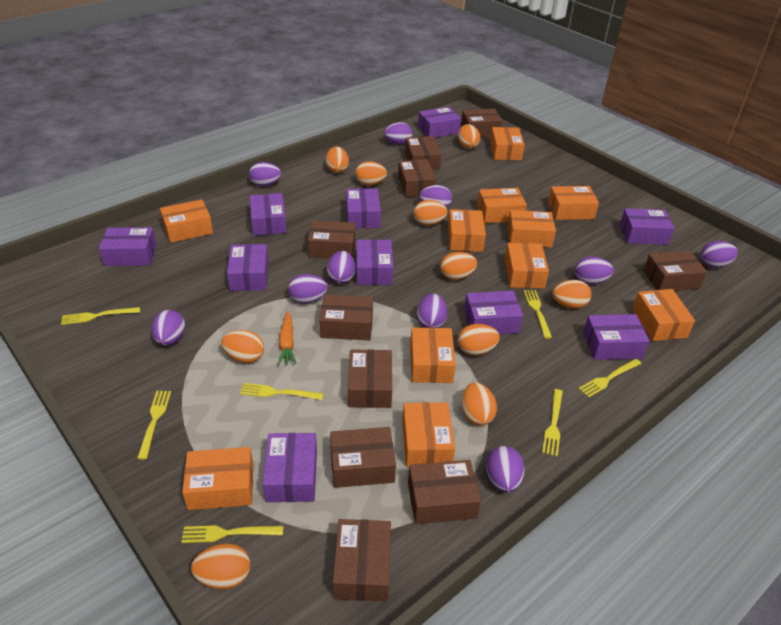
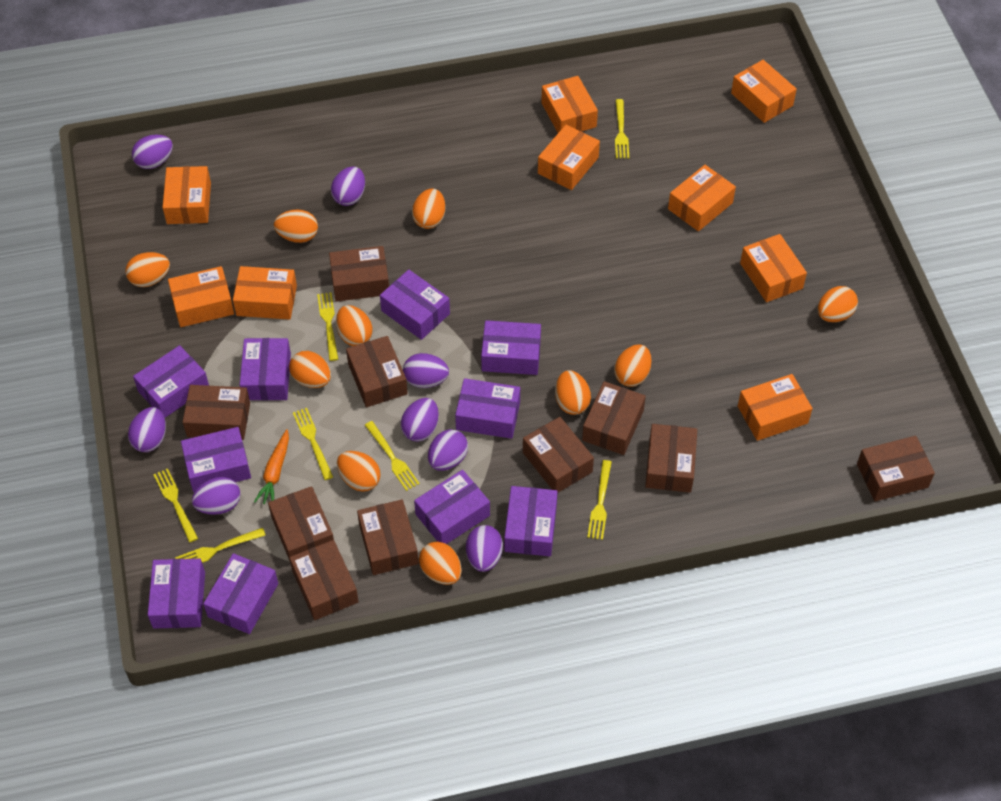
orange box: 11 -> 9
purple egg: 10 -> 8

